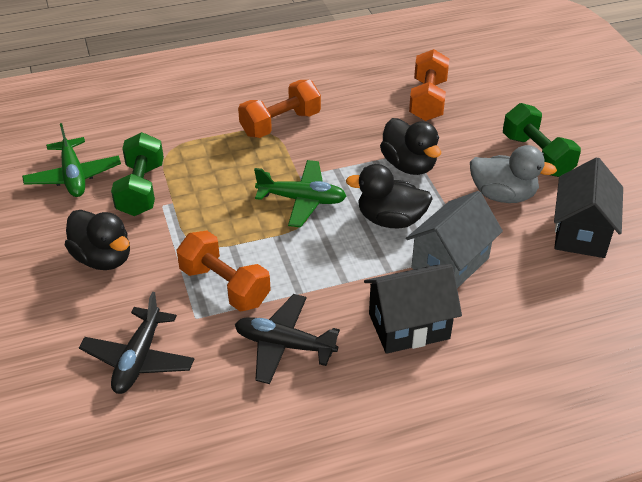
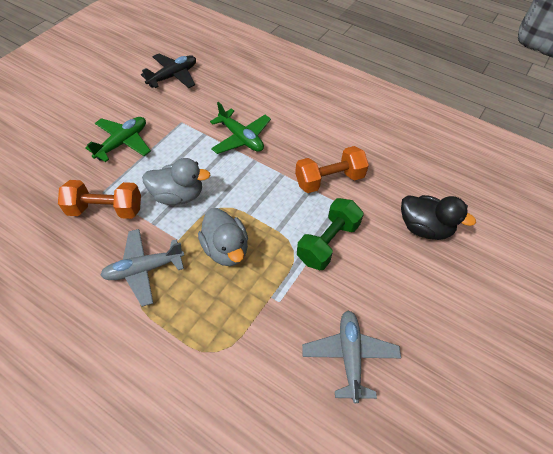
black duck: 3 -> 1
black house: 2 -> 0
black plane: 2 -> 1
green dumbbell: 2 -> 1
grey duck: 1 -> 2
grey house: 1 -> 0
grey plane: 0 -> 2
orange dumbbell: 3 -> 2

